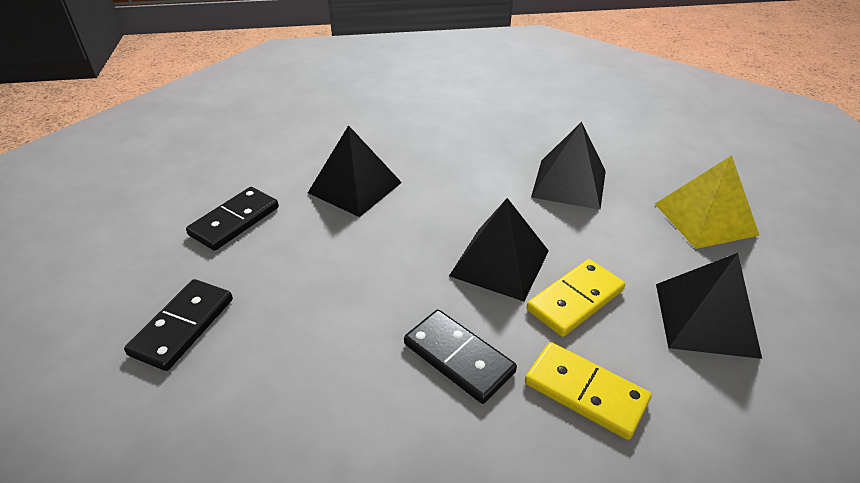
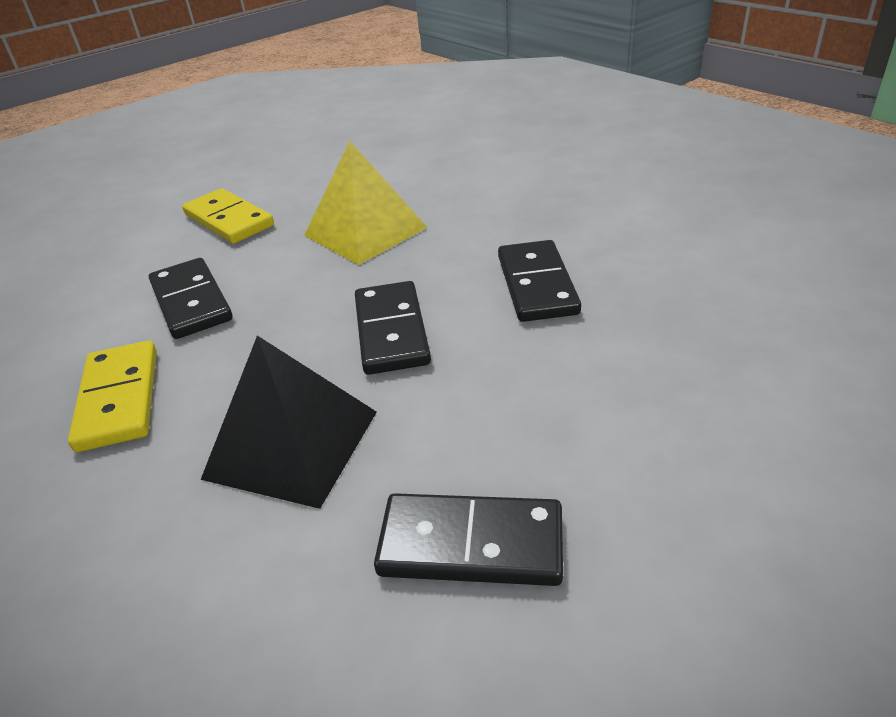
black domino: 3 -> 4
black pyramid: 4 -> 1

